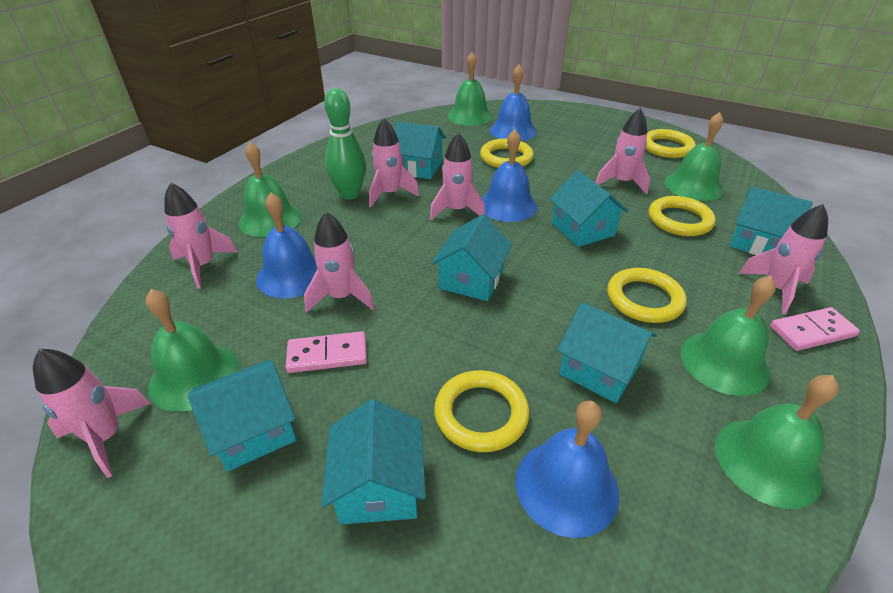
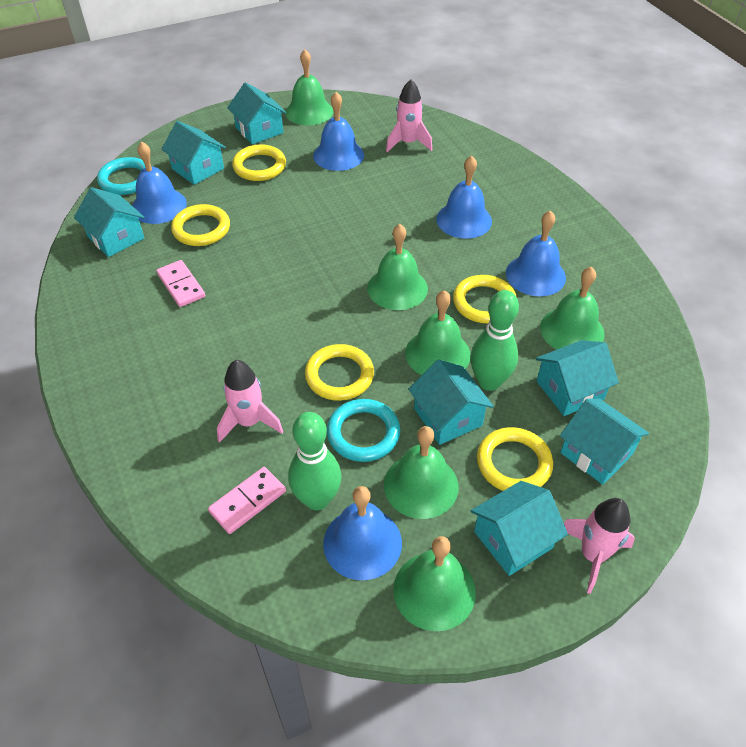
blue bell: 4 -> 5
green bowling pin: 1 -> 2
pink rocket: 7 -> 3
turquoise ring: 0 -> 2

